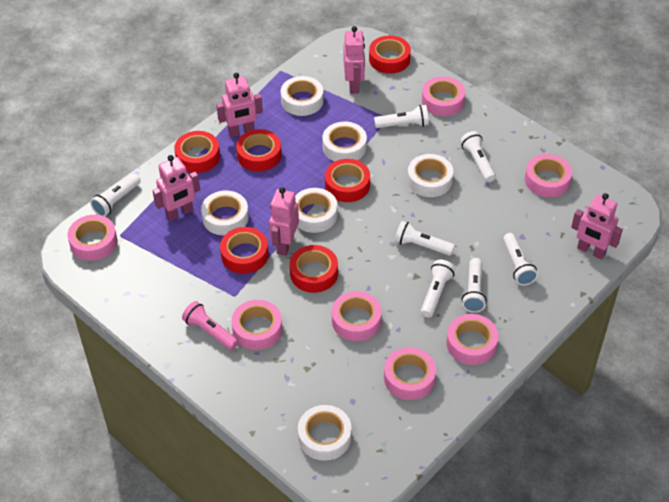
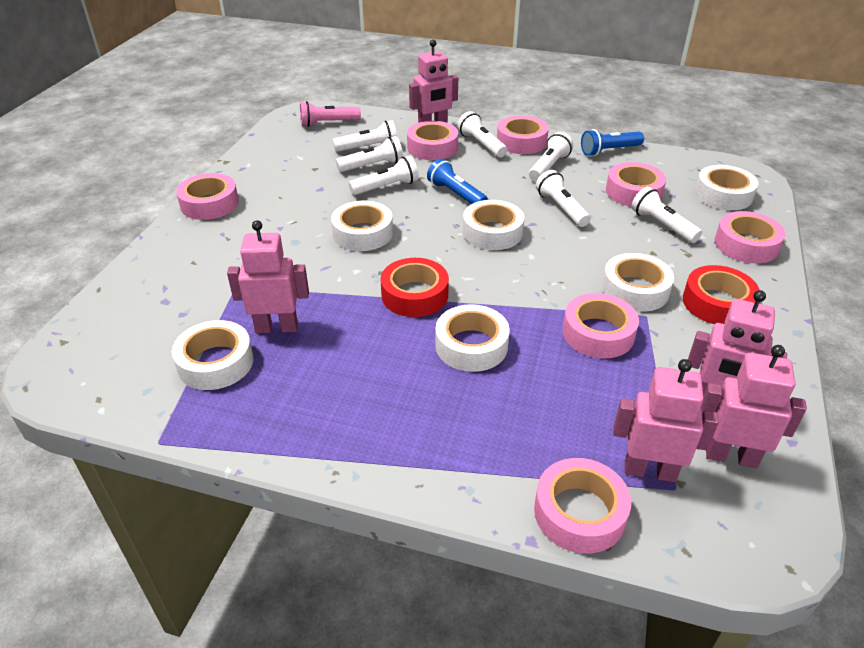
blue flashlight: 0 -> 2
red tape: 6 -> 2

